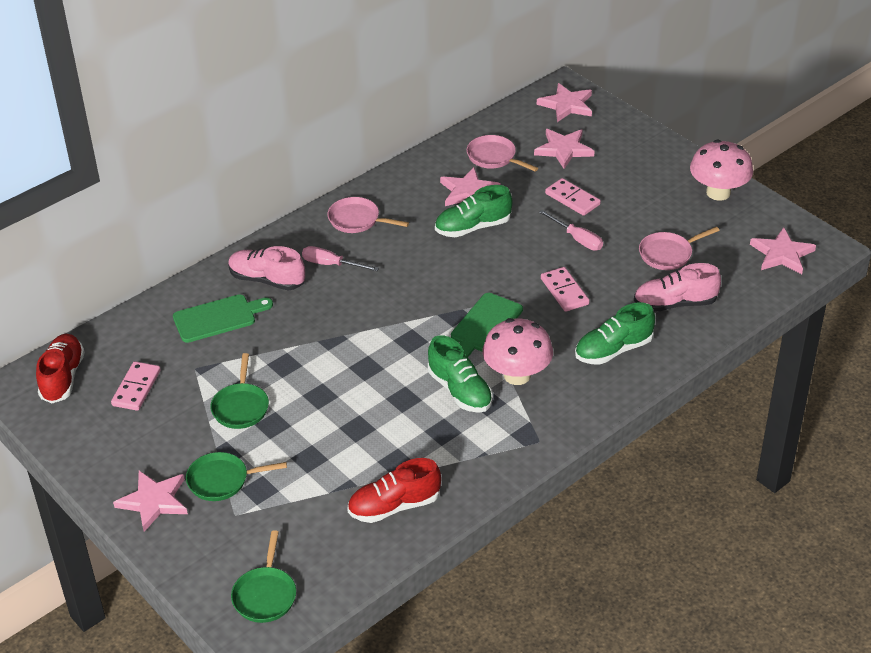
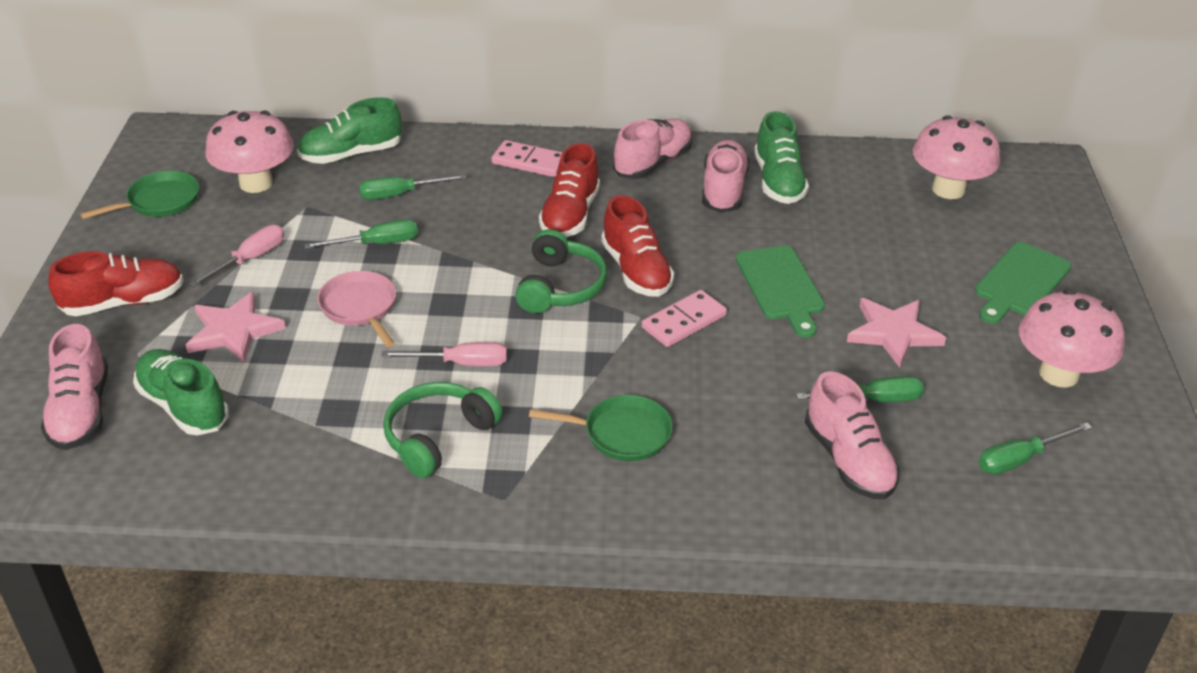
green headphones: 0 -> 2
green pan: 3 -> 2
green screwdriver: 0 -> 4
pink domino: 3 -> 2
pink mushroom: 2 -> 3
pink pan: 3 -> 1
pink shoe: 2 -> 4
pink star: 5 -> 2
red shoe: 2 -> 3

